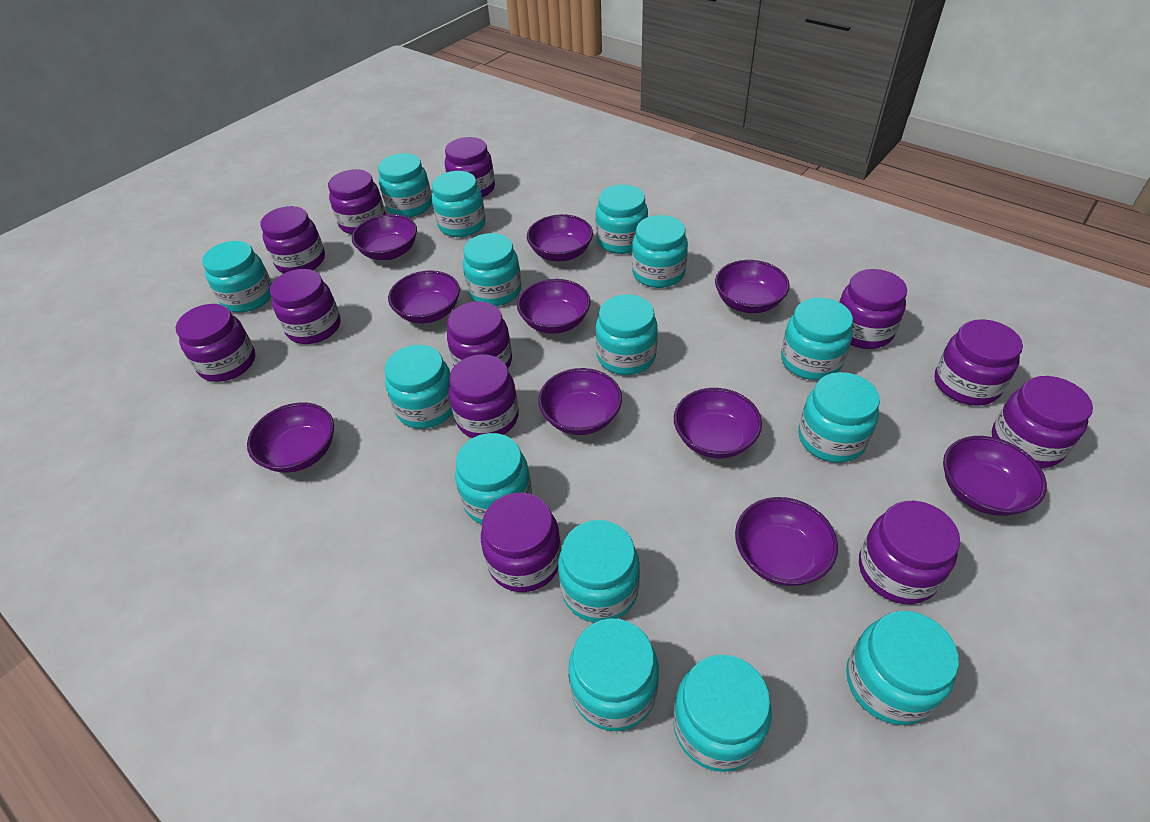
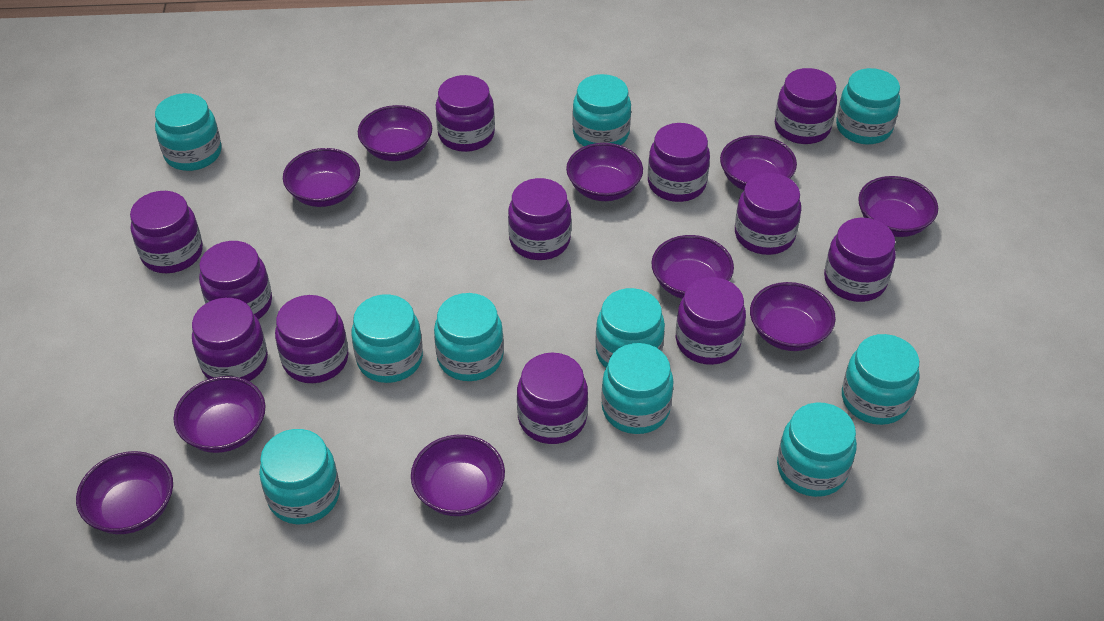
turquoise jar: 15 -> 10

